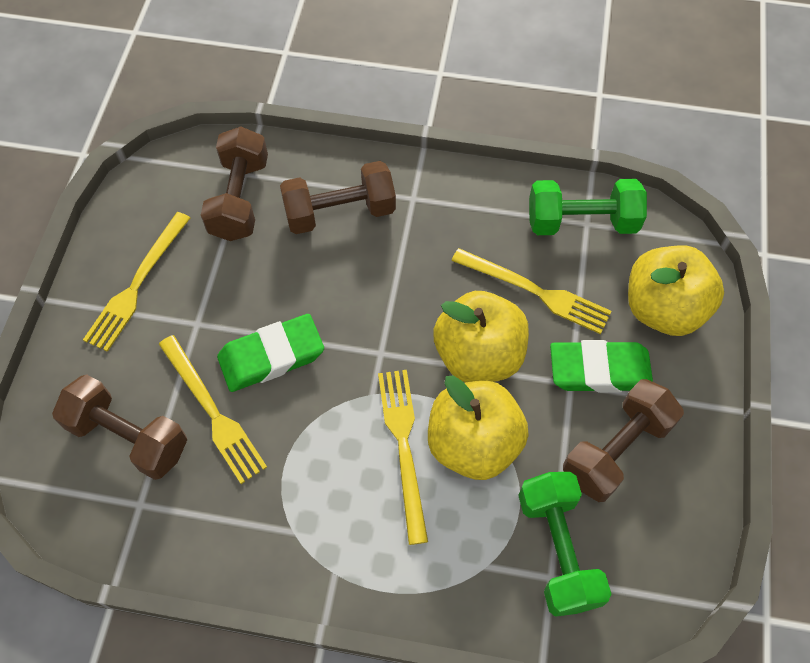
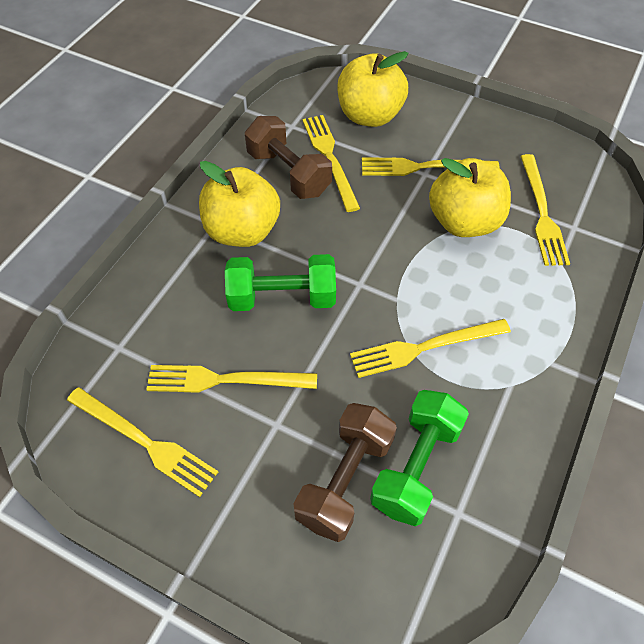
brown dumbbell: 4 -> 2
green eraser: 2 -> 0
yellow fork: 4 -> 6

